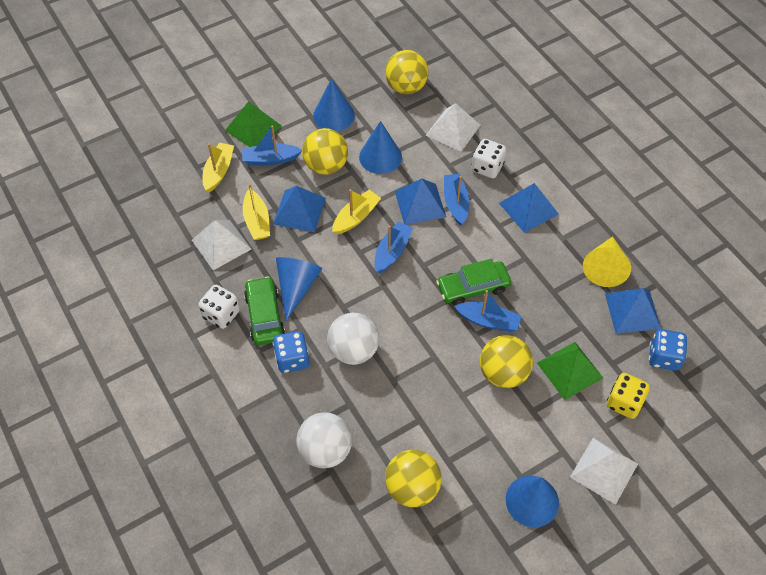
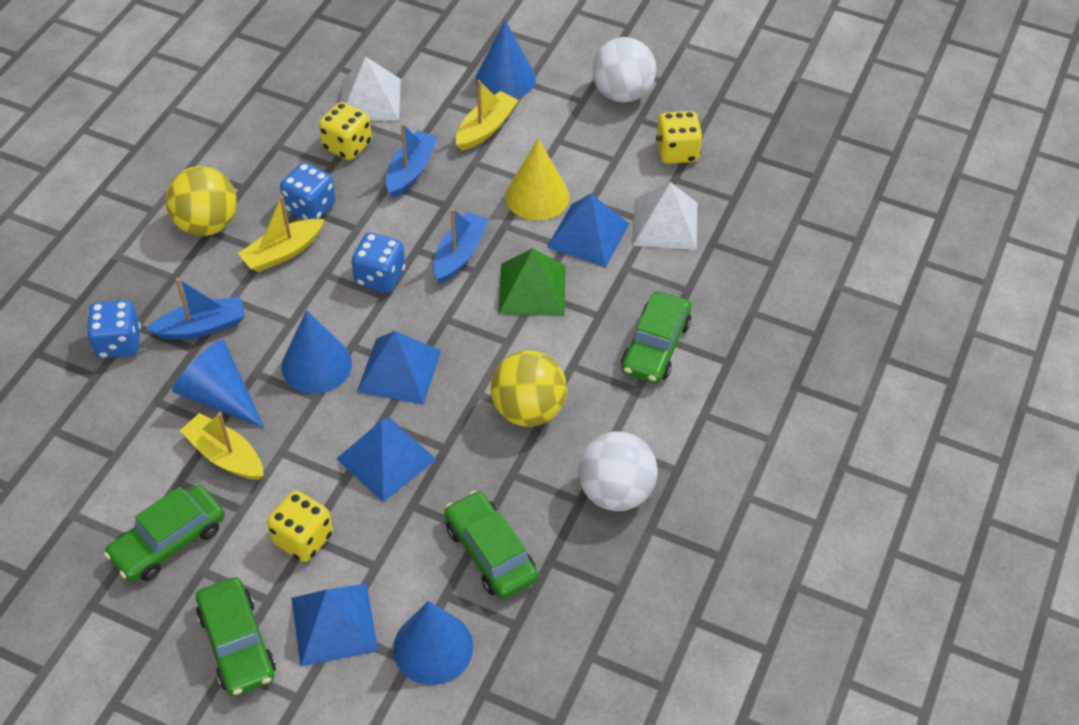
blue boat: 4 -> 3
blue dice: 2 -> 3
green car: 2 -> 4
green pyramid: 2 -> 1
white dice: 2 -> 0
white pyramid: 3 -> 2
yellow ball: 4 -> 2
yellow dice: 1 -> 3

